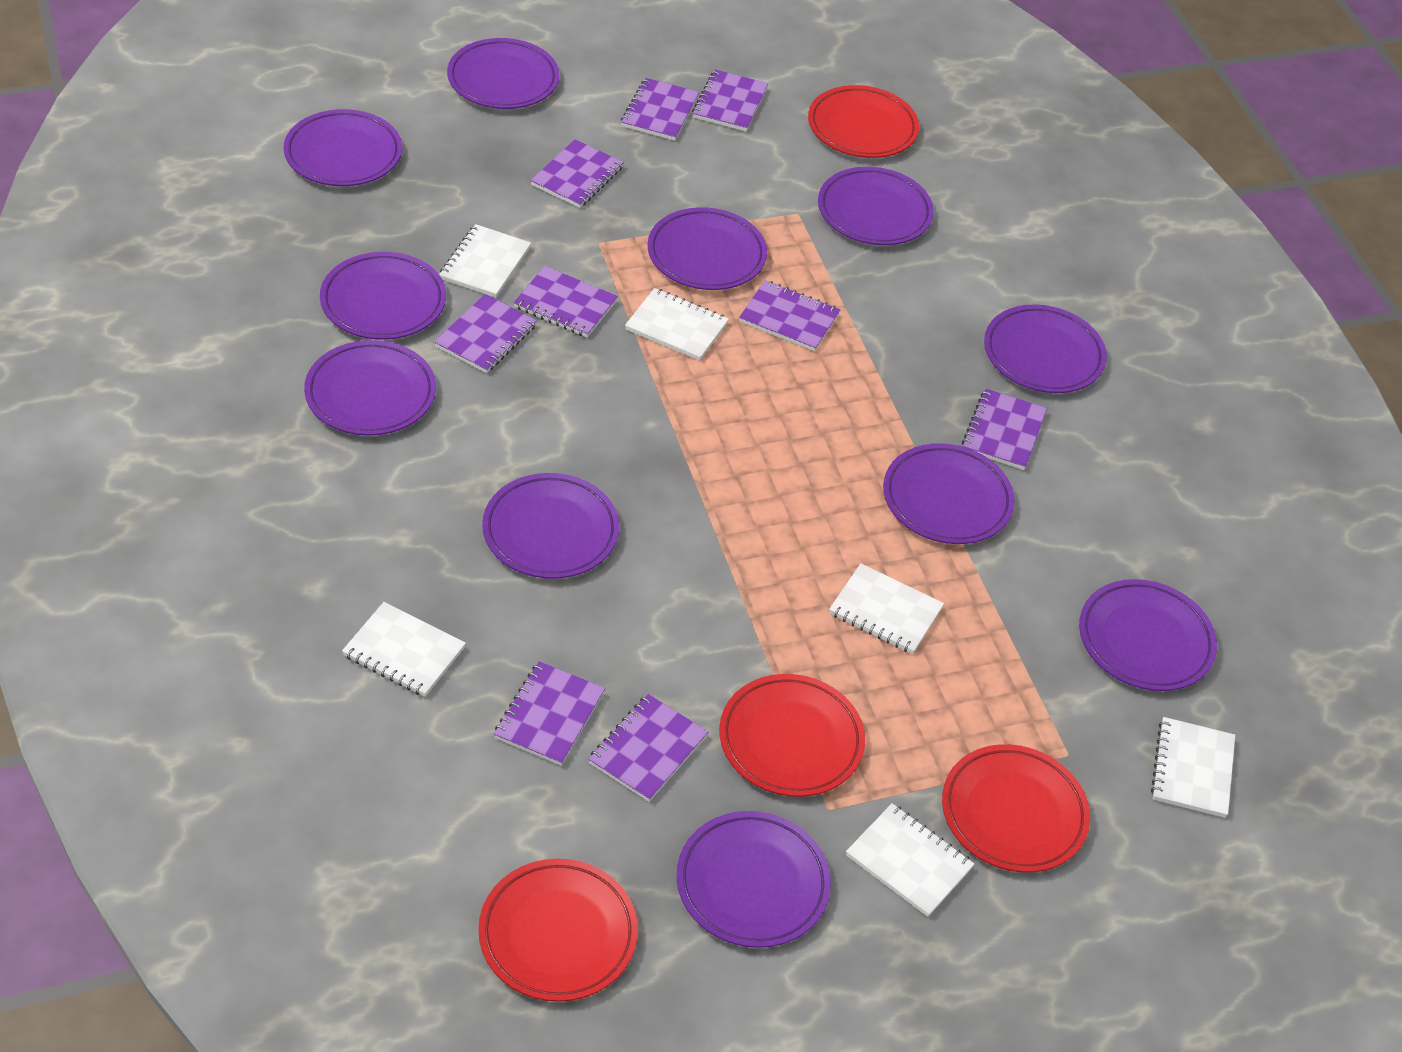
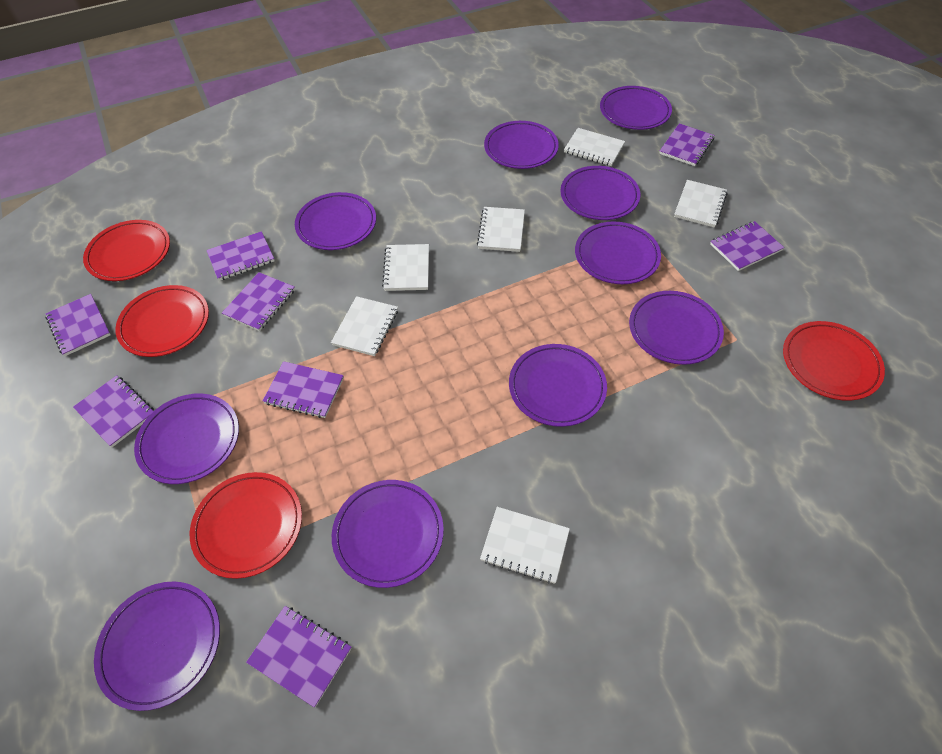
purple notebook: 9 -> 8
purple plate: 11 -> 10

